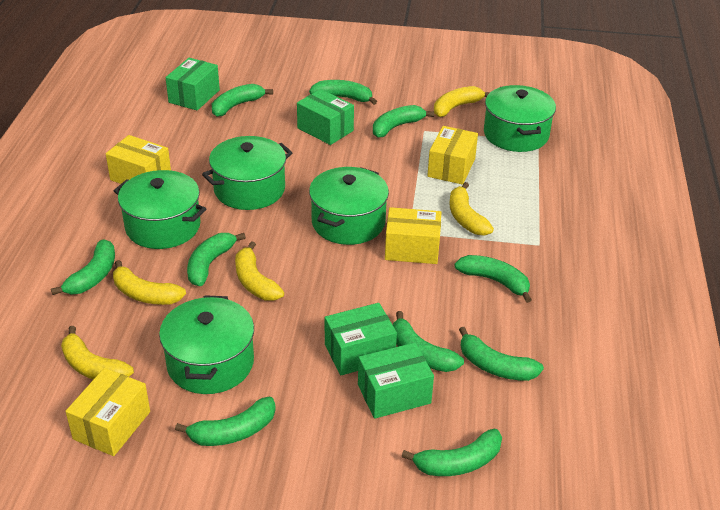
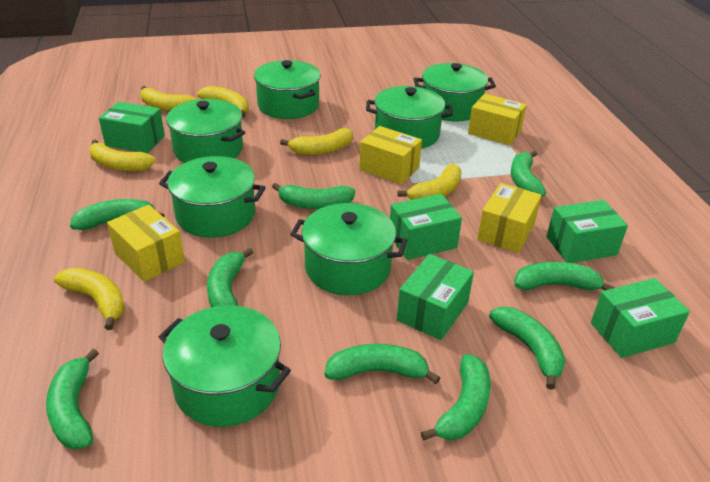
green banana: 10 -> 9
green box: 4 -> 5
green pot: 5 -> 7
yellow banana: 5 -> 6

